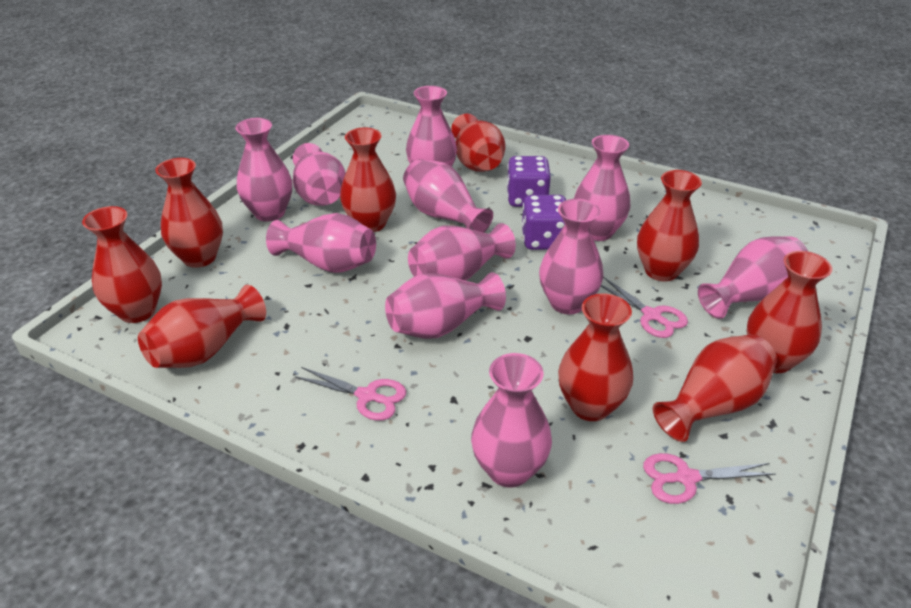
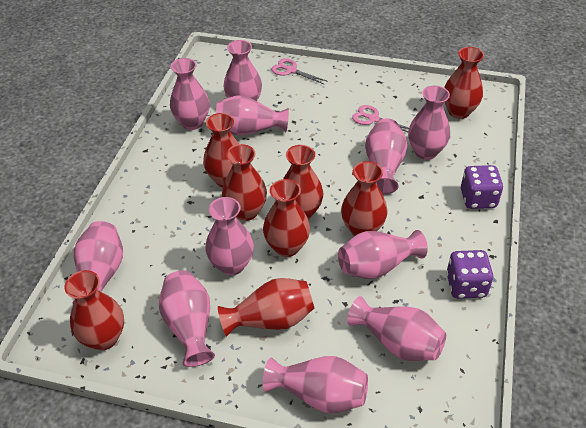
pink scissors: 3 -> 2
red vase: 9 -> 8

